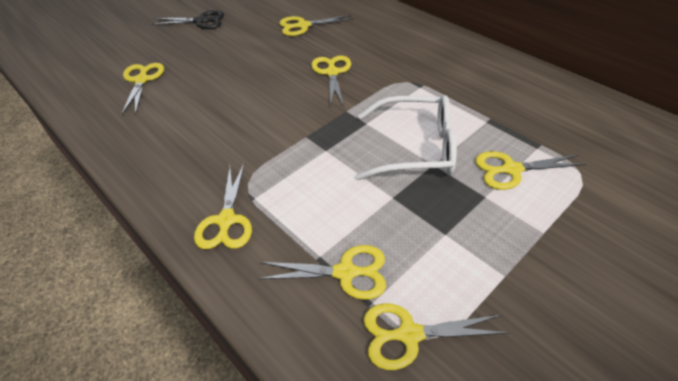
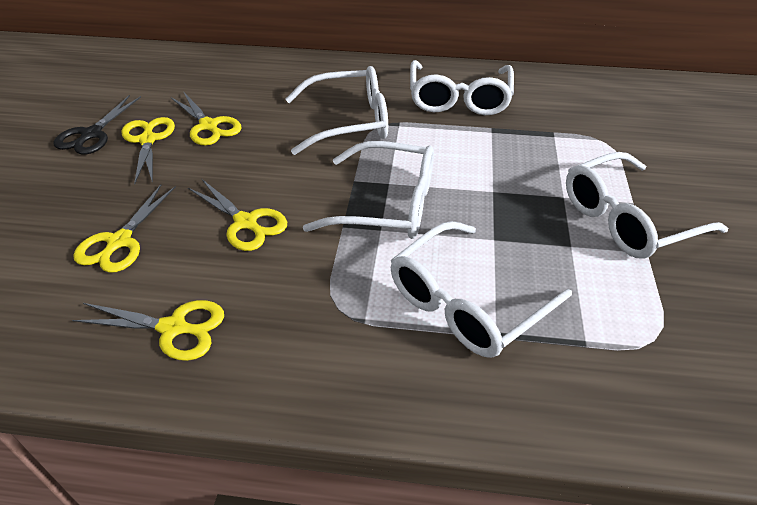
white glasses: 1 -> 5
yellow scissors: 7 -> 5

